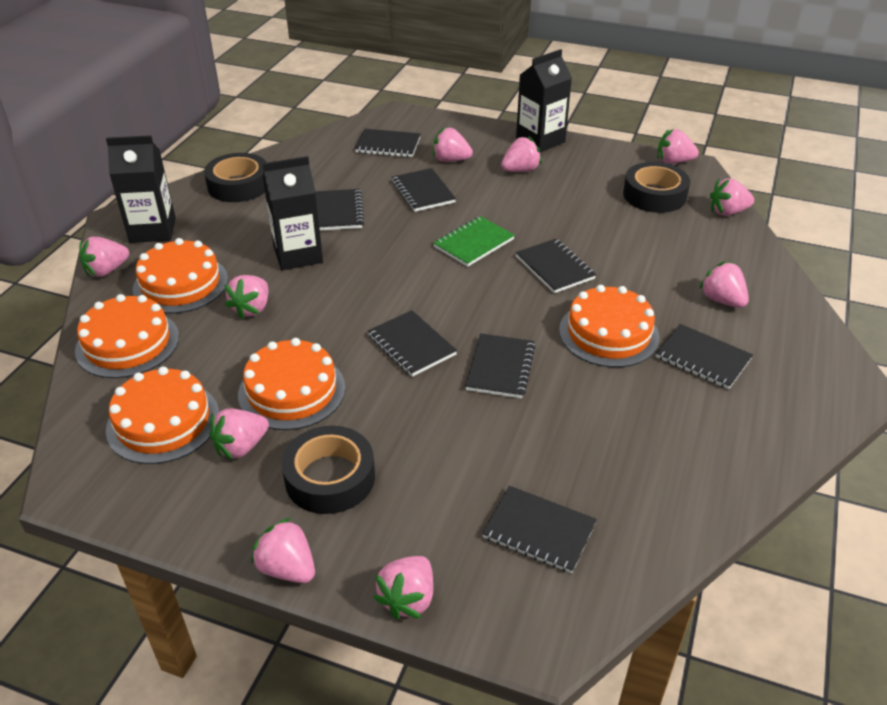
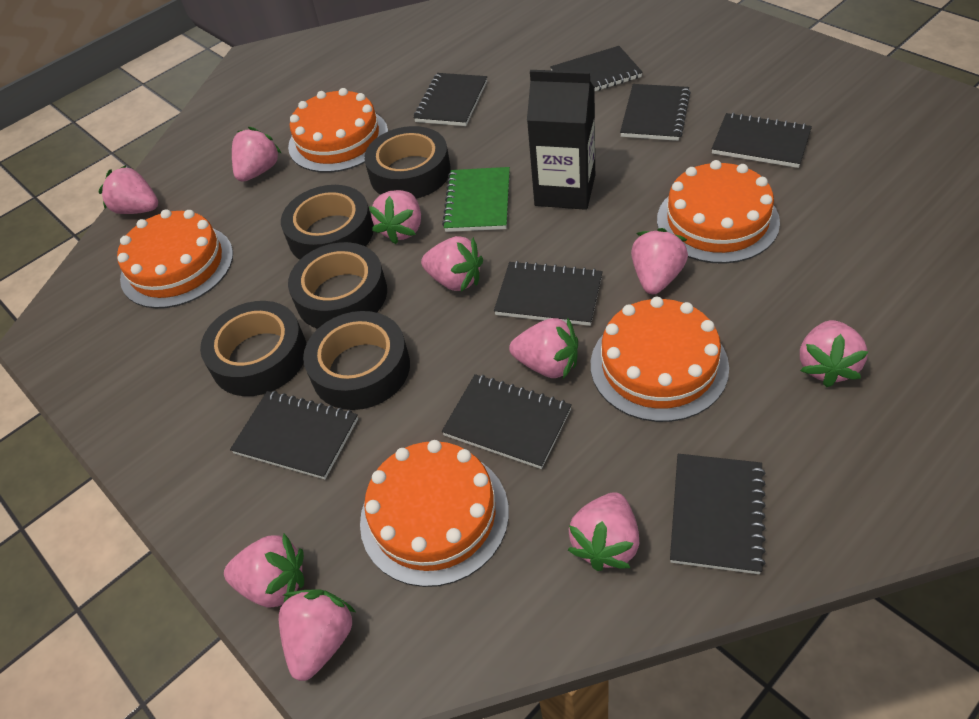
black carton: 3 -> 1
black tape: 3 -> 5

